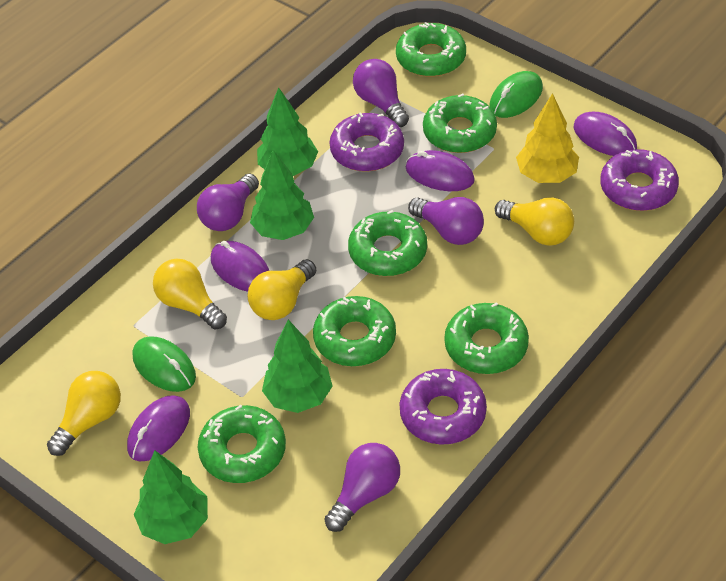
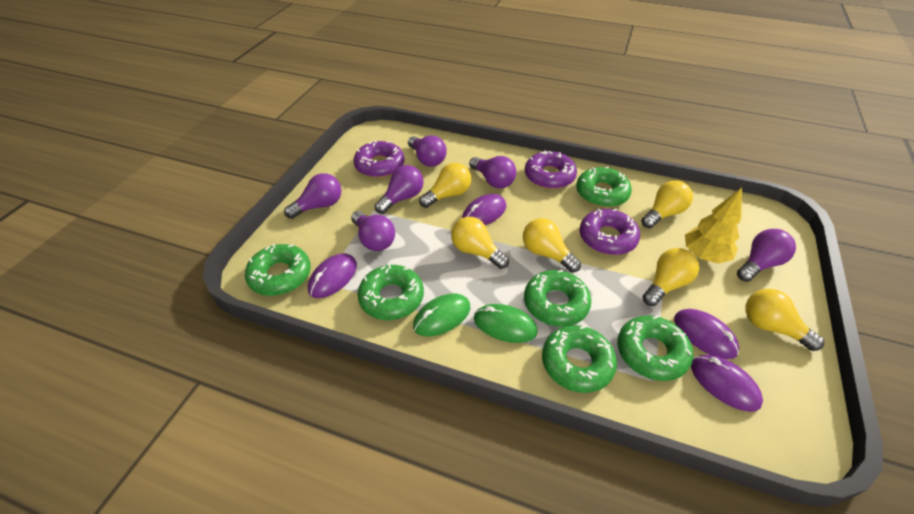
green tree: 4 -> 0
purple light bulb: 4 -> 6
yellow light bulb: 4 -> 6

